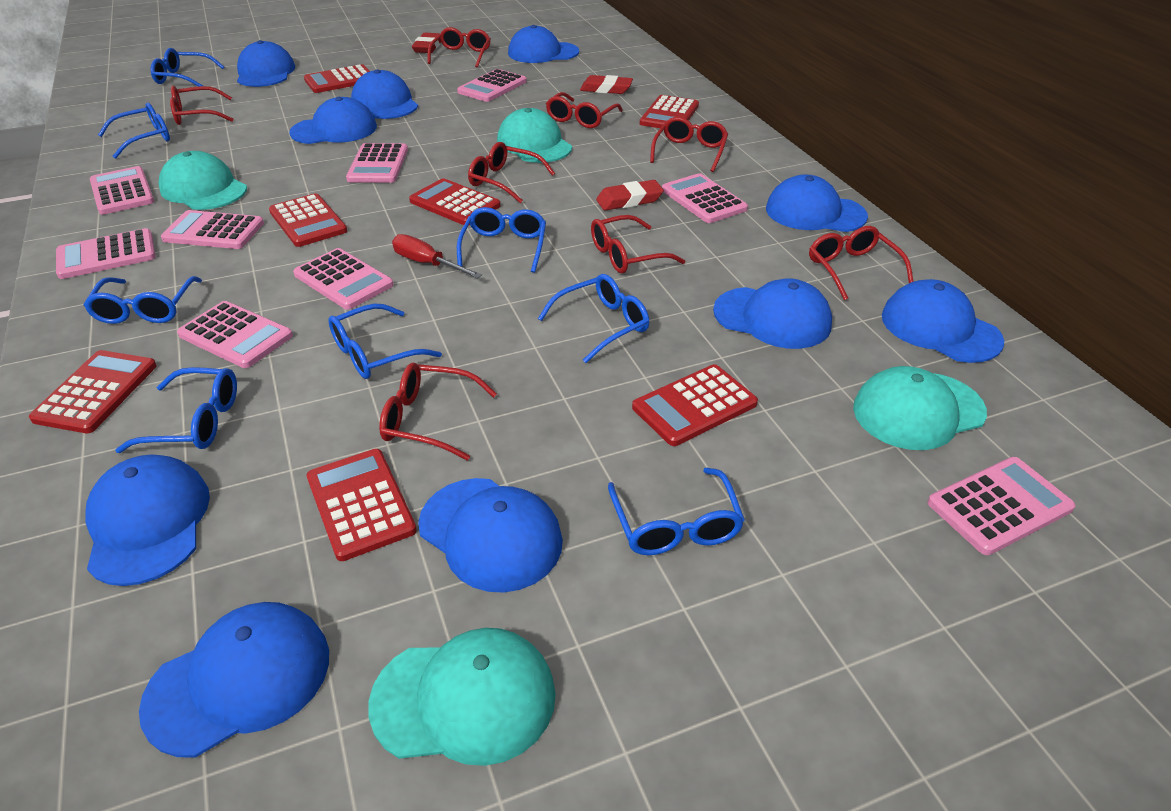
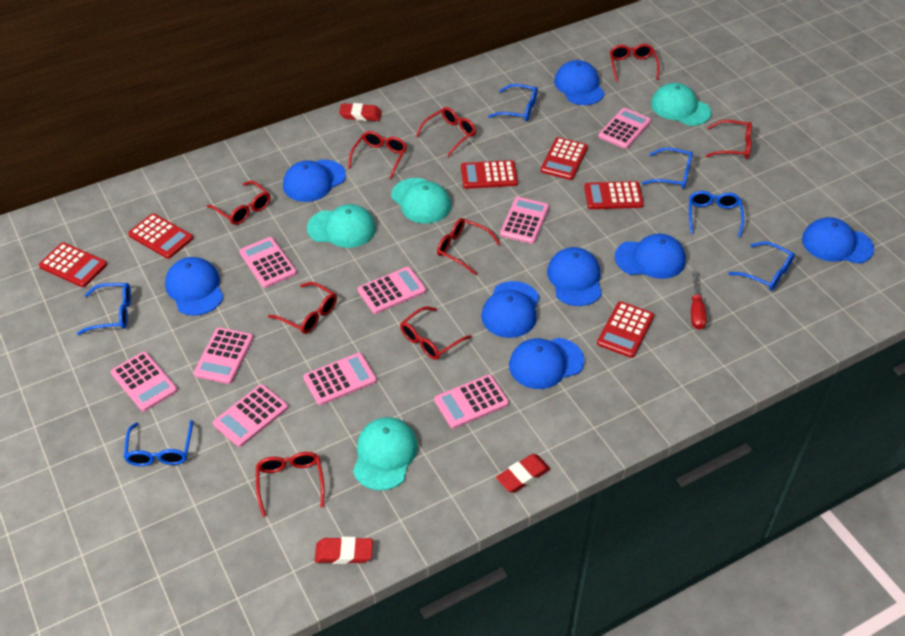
blue cap: 10 -> 8
blue glasses: 8 -> 6
red calculator: 7 -> 6
red glasses: 8 -> 9

